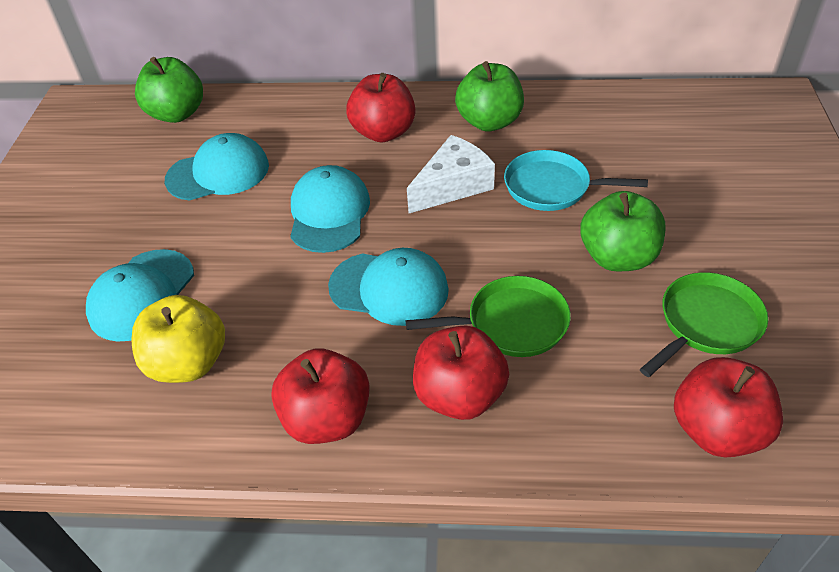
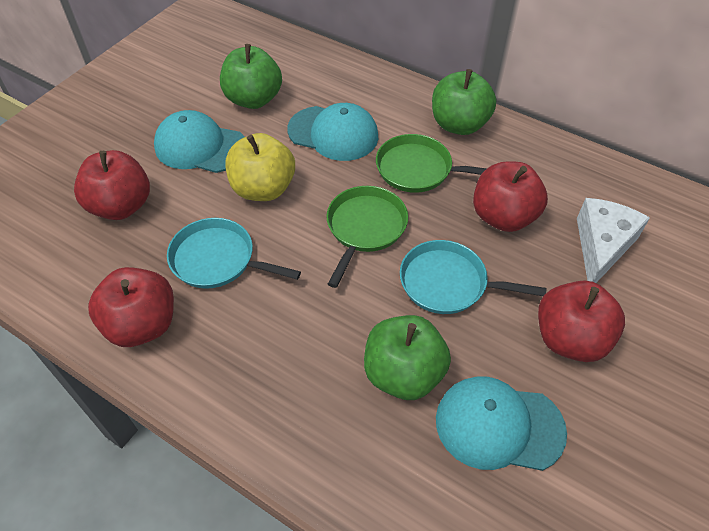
turquoise cap: 4 -> 3
turquoise pan: 1 -> 2

